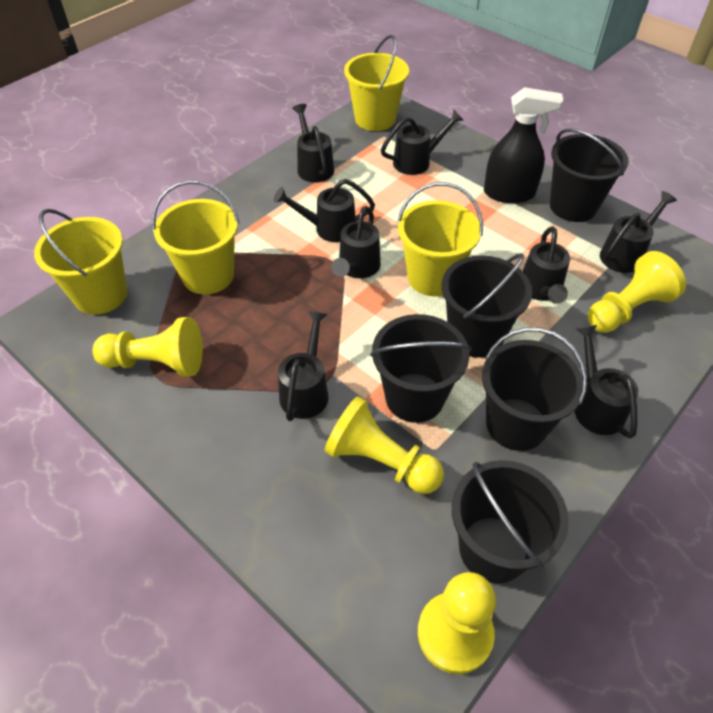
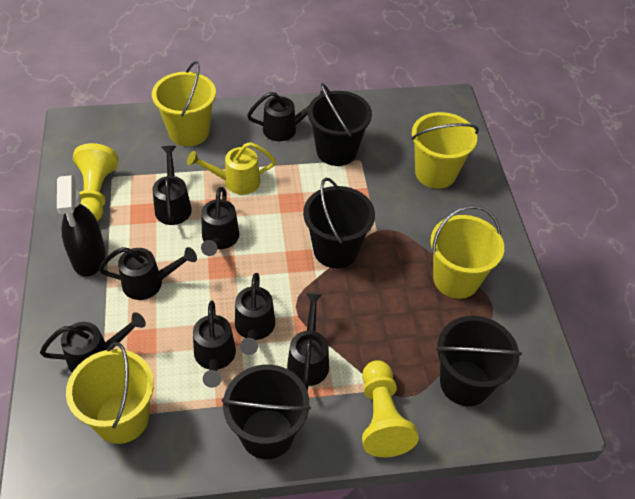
black bucket: 5 -> 4
yellow pawn: 4 -> 2
yellow watering can: 0 -> 1

